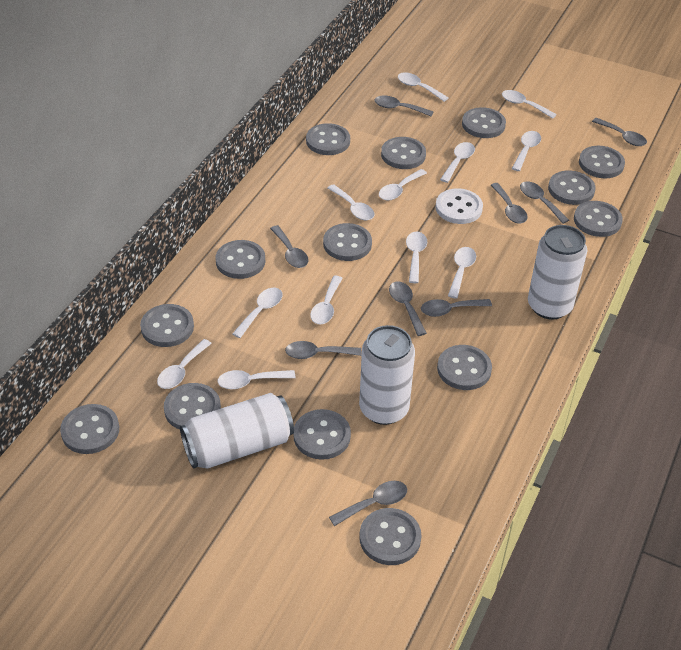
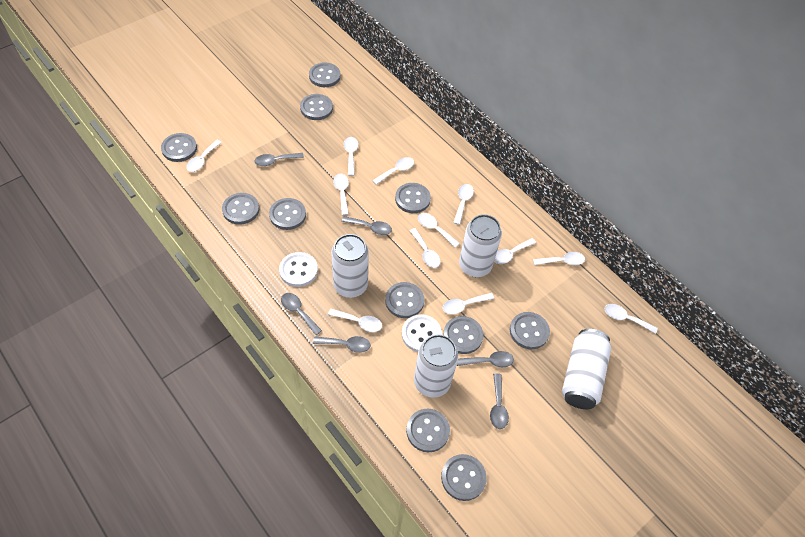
grey button: 14 -> 11
grey spoon: 9 -> 6
white button: 1 -> 2
white can: 3 -> 4

